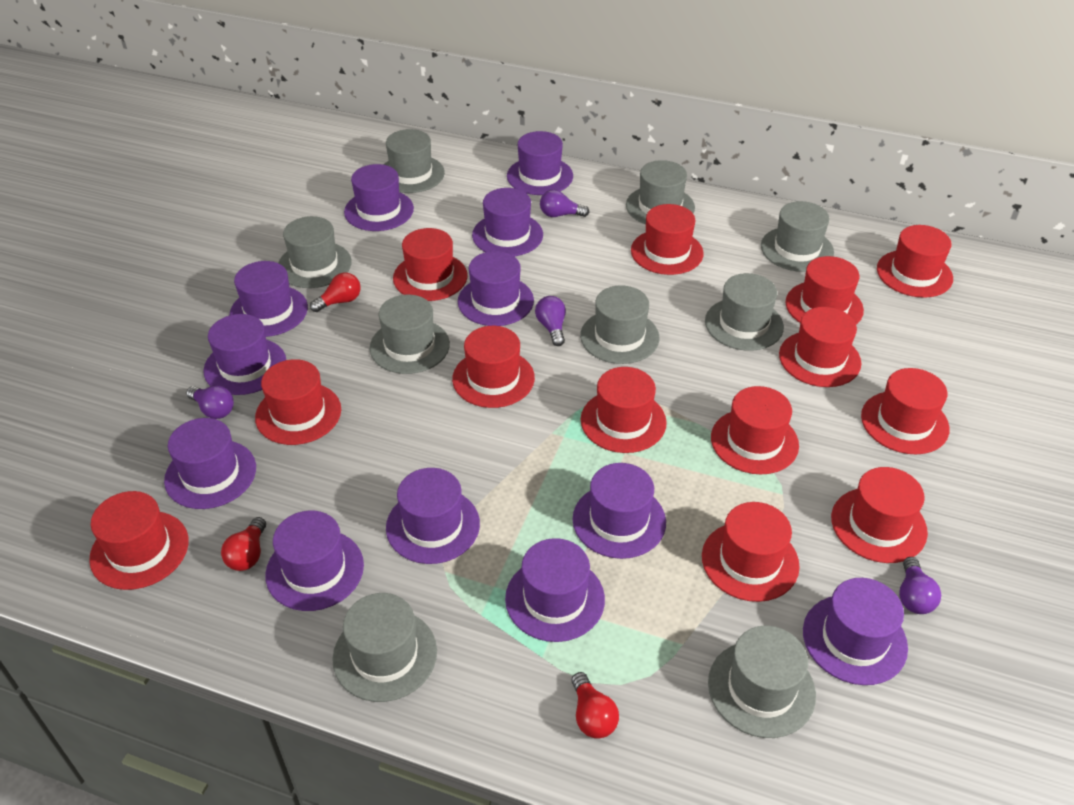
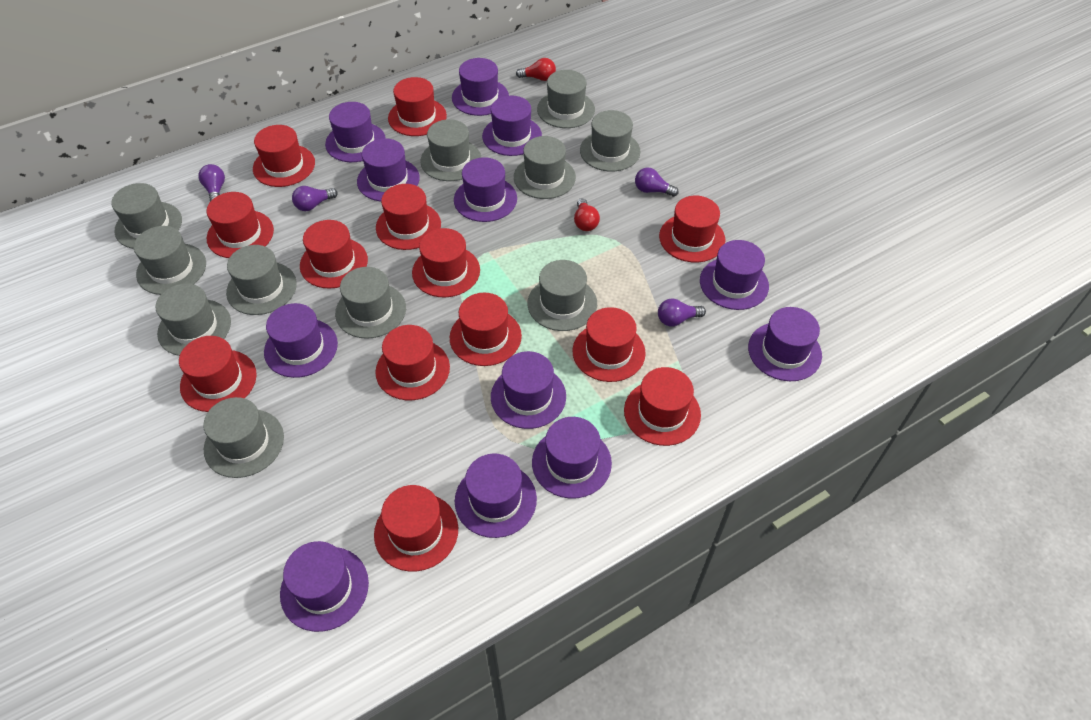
grey hat: 9 -> 11
red light bulb: 3 -> 2

